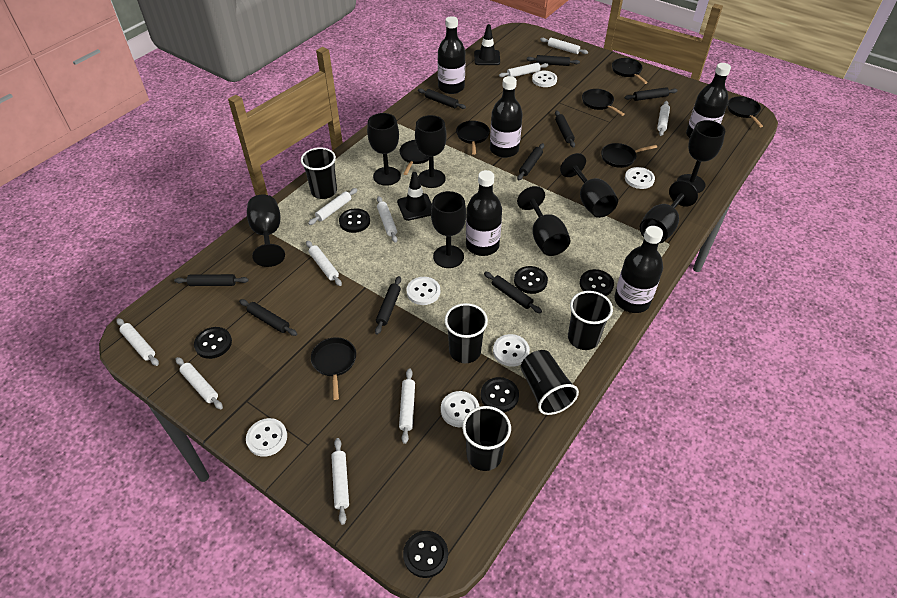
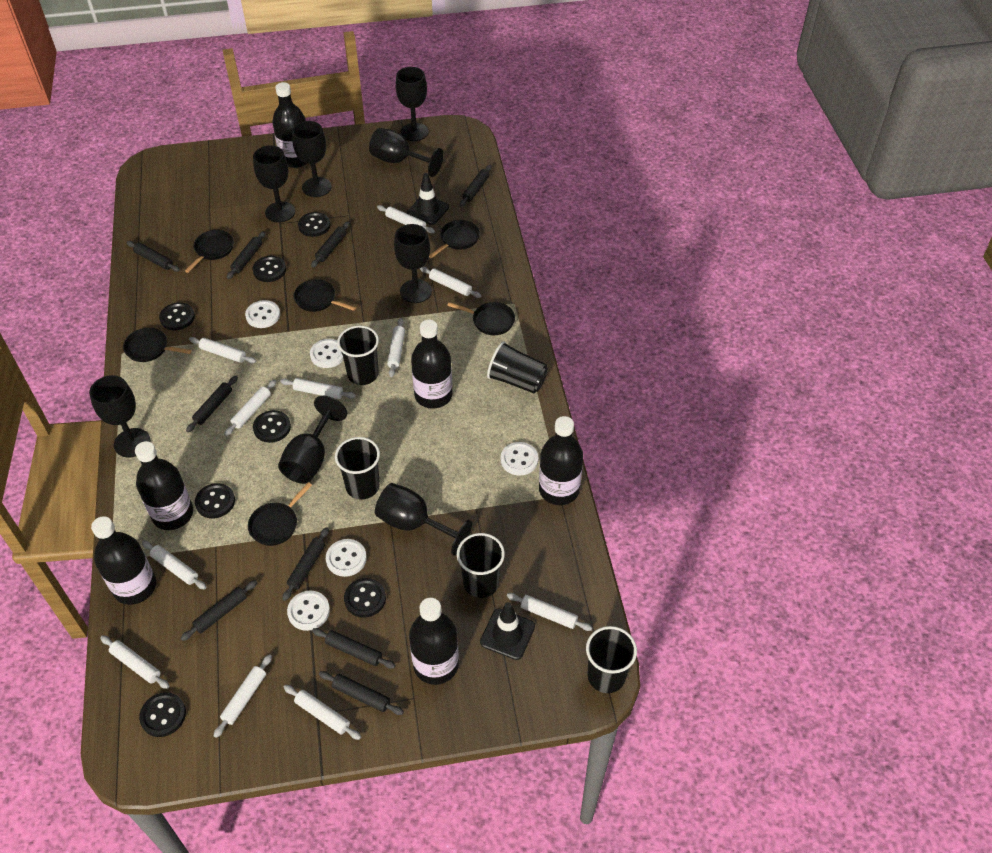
black bottle: 5 -> 6
black button: 6 -> 7
black pan: 7 -> 6
white button: 6 -> 5
white rolling pin: 10 -> 11

